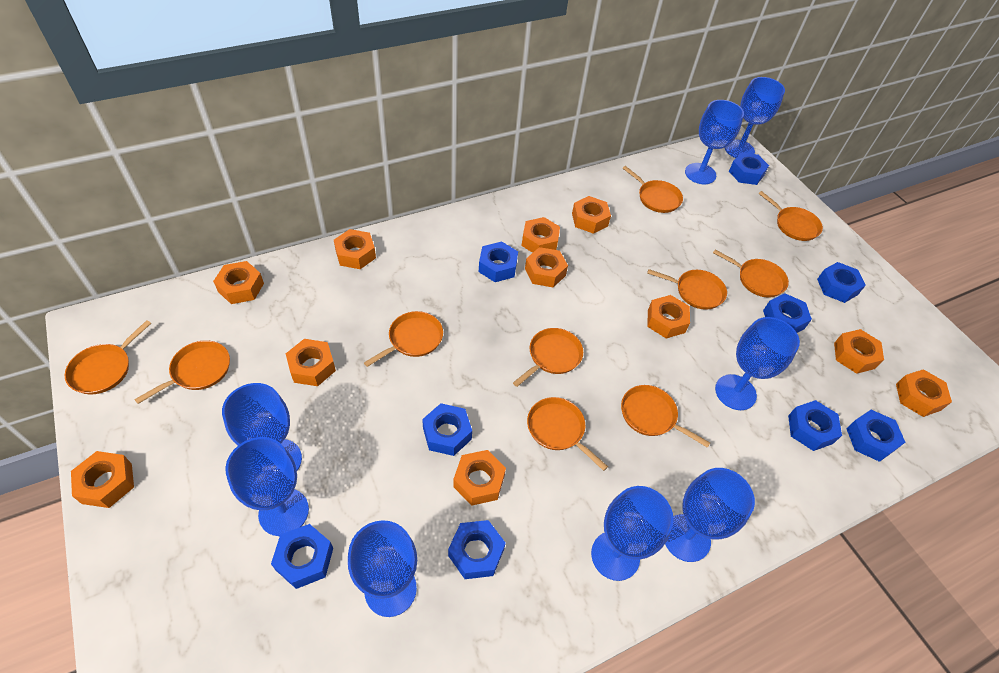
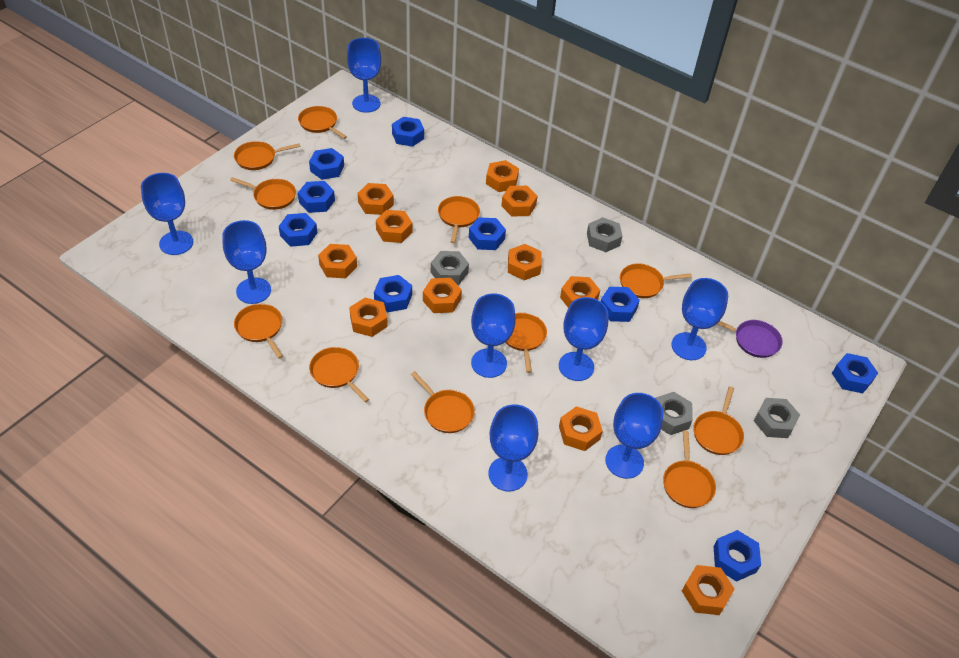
grey nut: 0 -> 4
orange pan: 10 -> 11
purple pan: 0 -> 1

